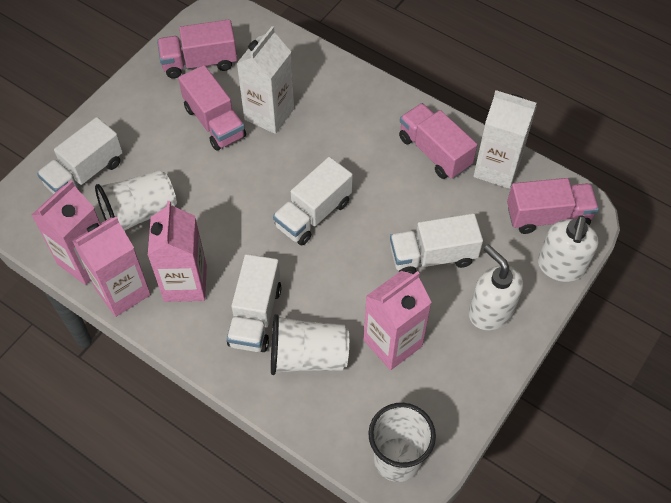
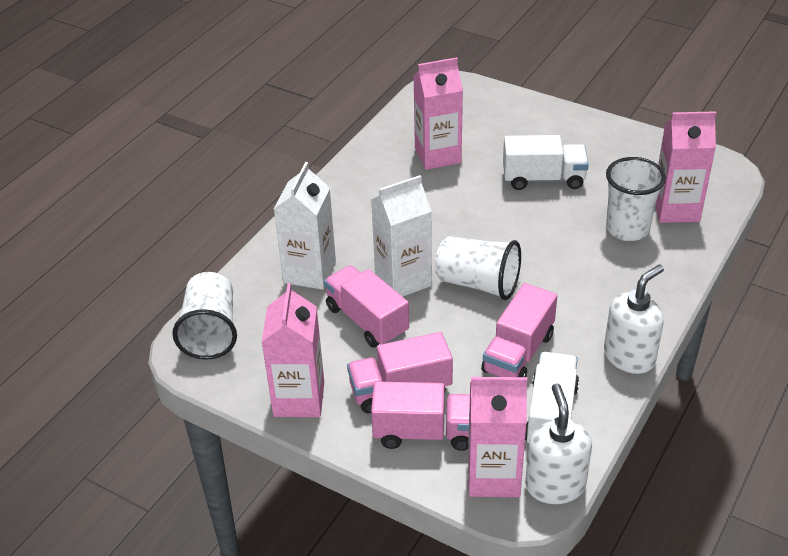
white truck: 4 -> 2

